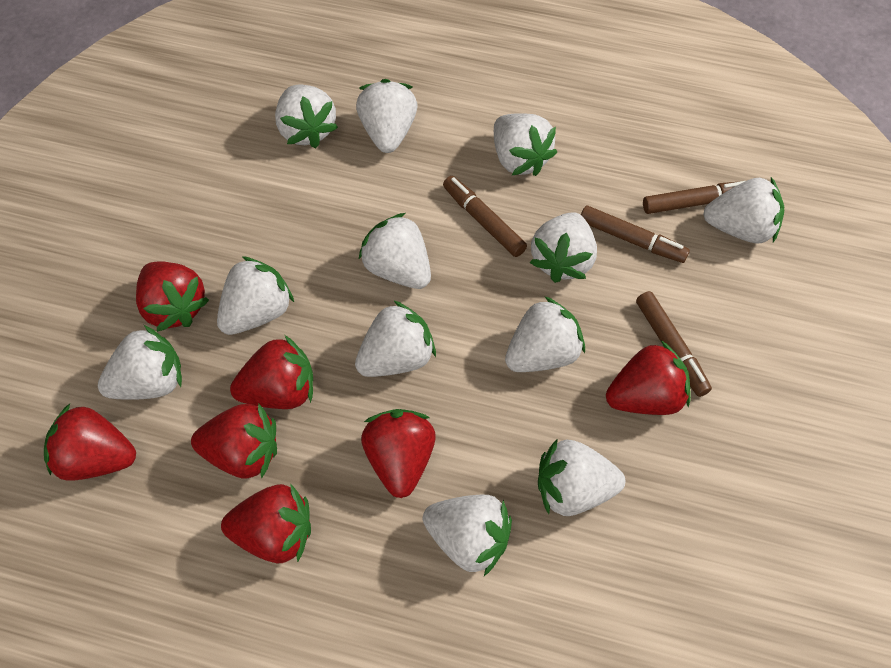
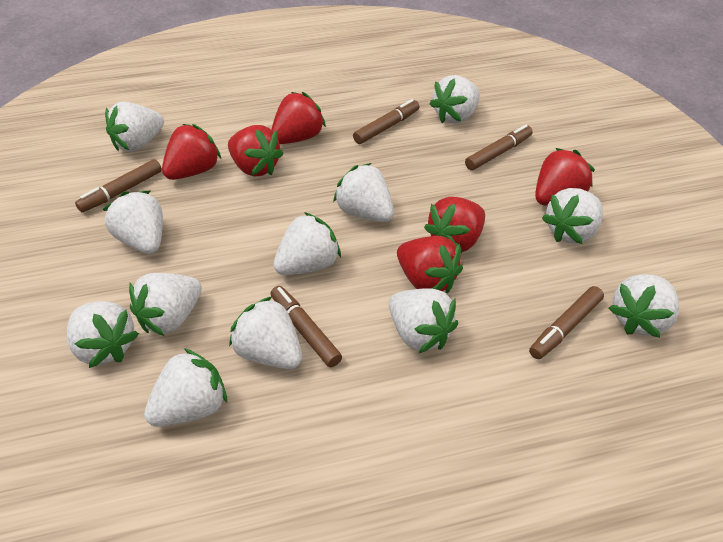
brown marker: 4 -> 5
red strawberry: 7 -> 6

